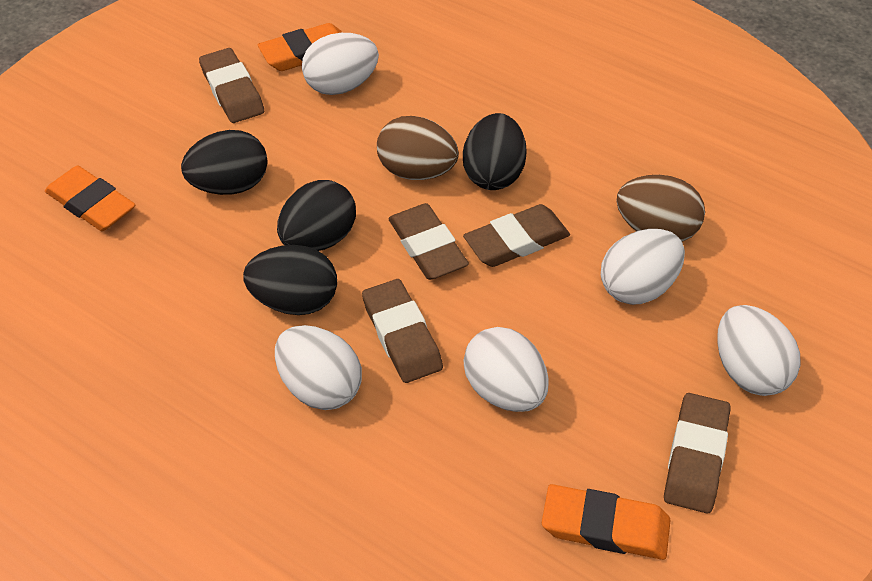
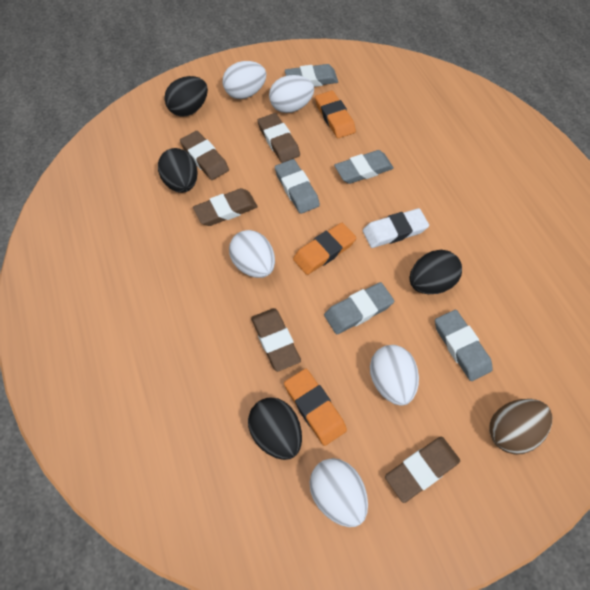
brown egg: 2 -> 1
grey eraser: 0 -> 5
white eraser: 0 -> 1

